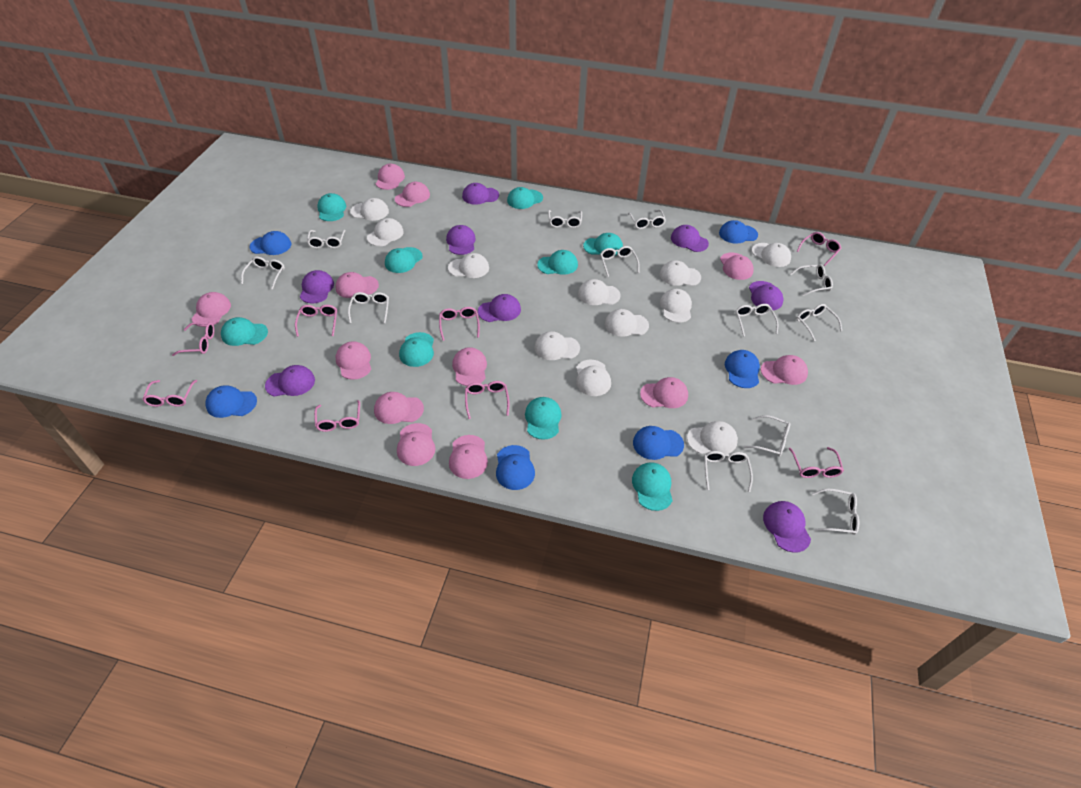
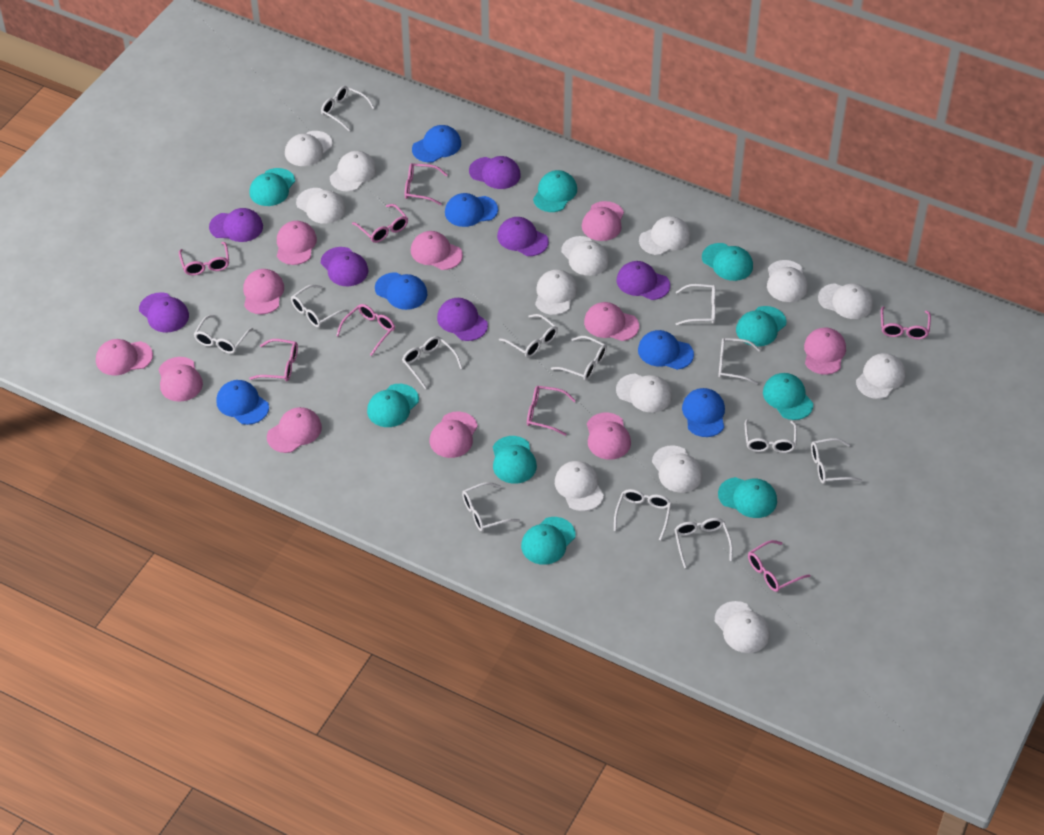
pink cap: 12 -> 11
purple cap: 8 -> 7
white cap: 11 -> 13
white glasses: 12 -> 13

